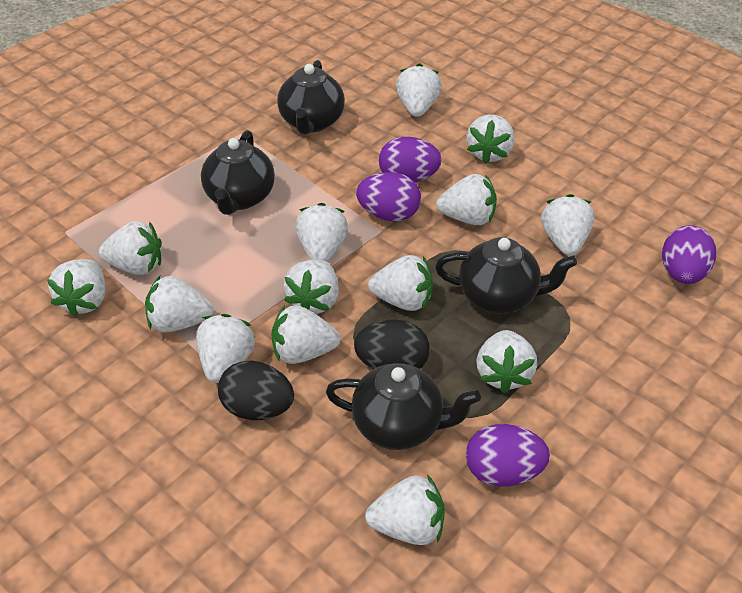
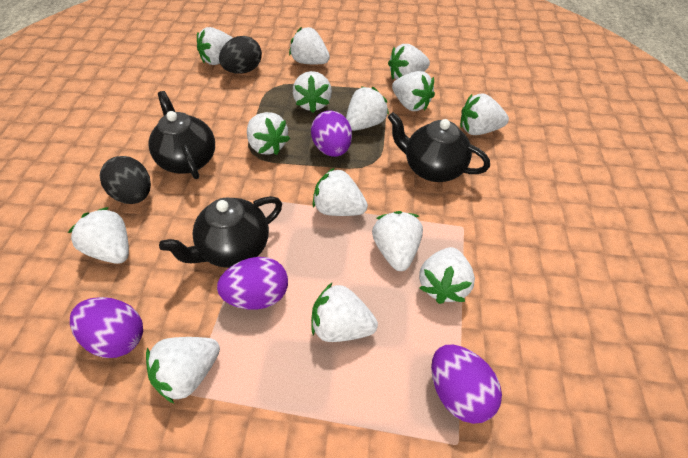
black teapot: 4 -> 3

